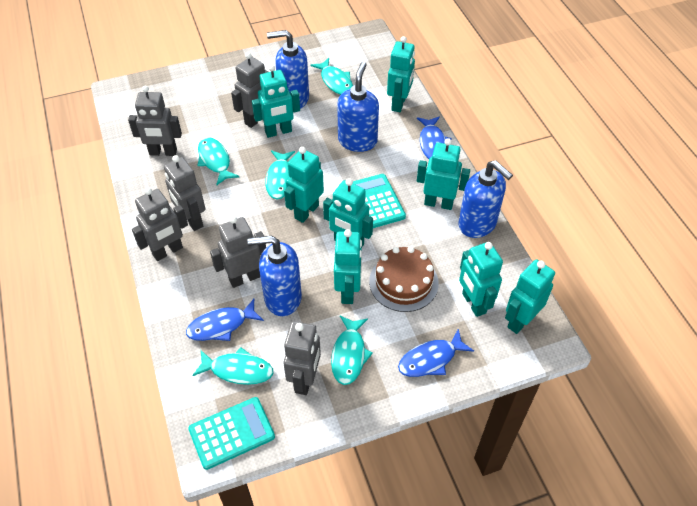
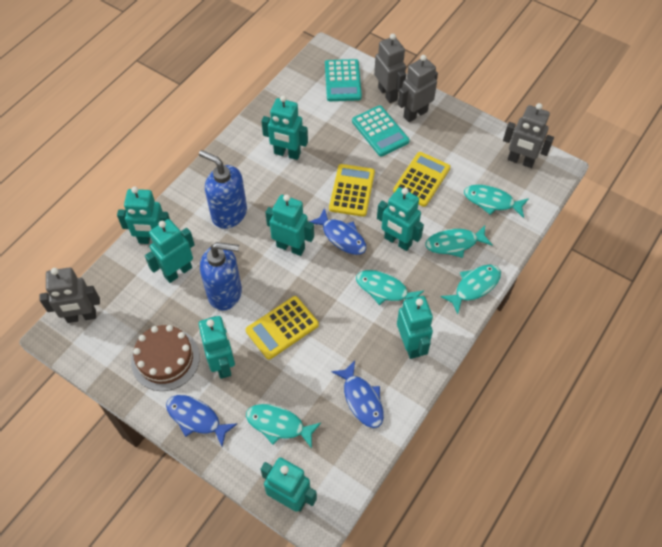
blue soap dispenser: 4 -> 2
grey robot: 6 -> 4
yellow calculator: 0 -> 3

